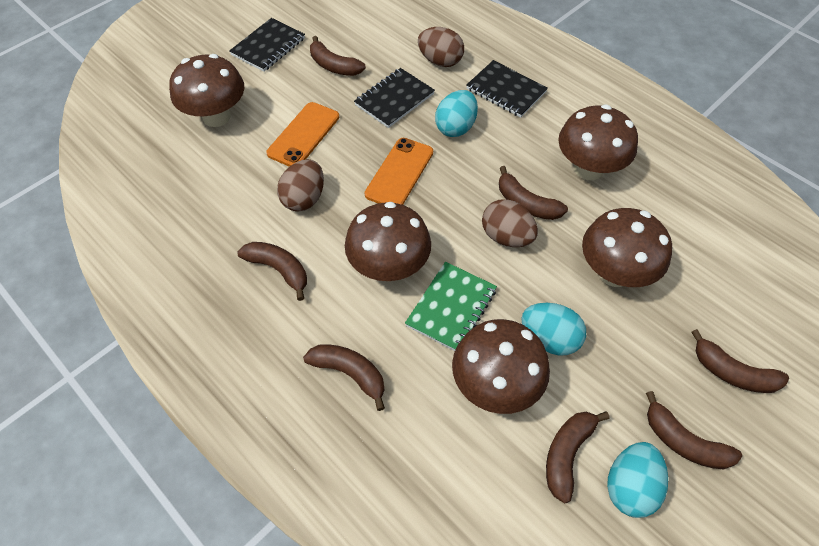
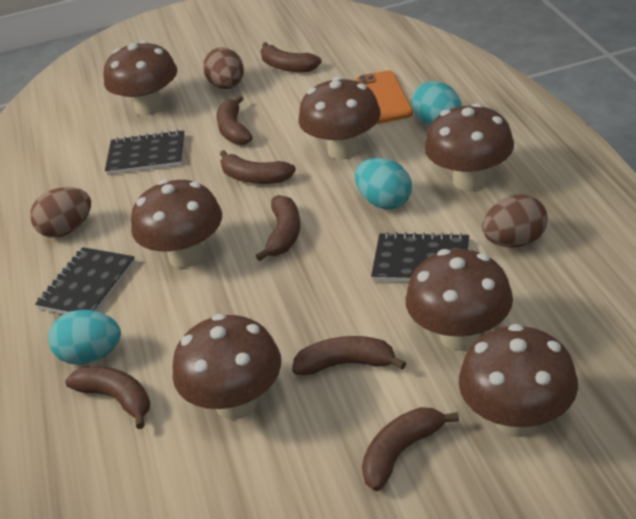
brown mushroom: 5 -> 7
green notebook: 1 -> 0
orange phone: 2 -> 1

